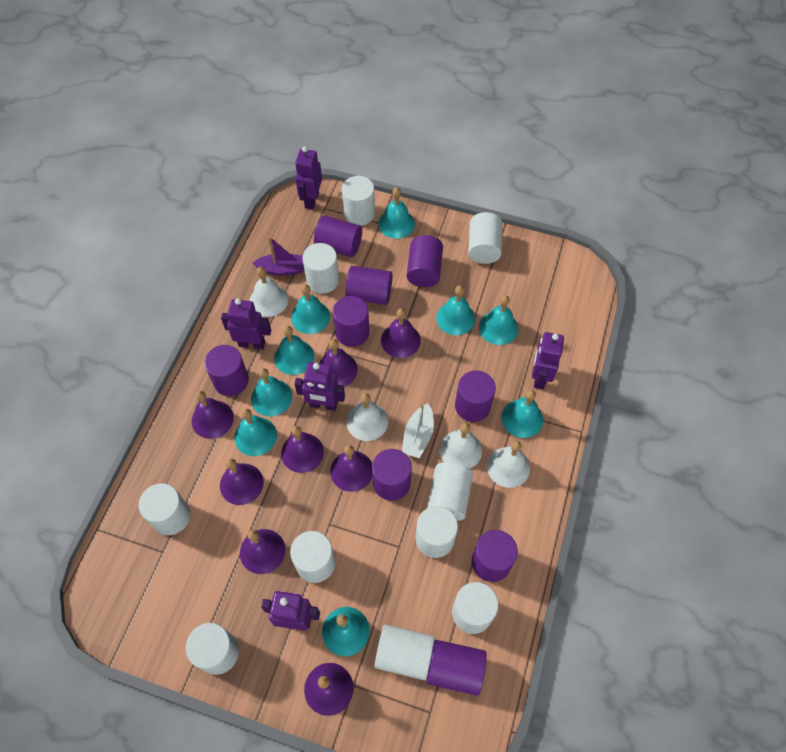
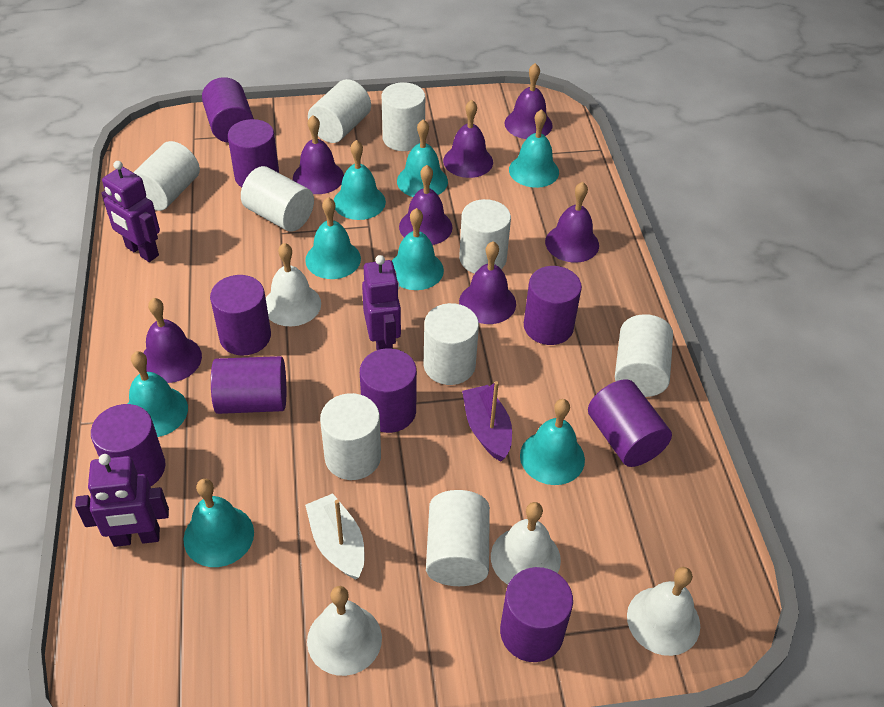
purple bell: 8 -> 7
purple robot: 5 -> 3
turquoise bell: 9 -> 8
white cylinder: 10 -> 9

